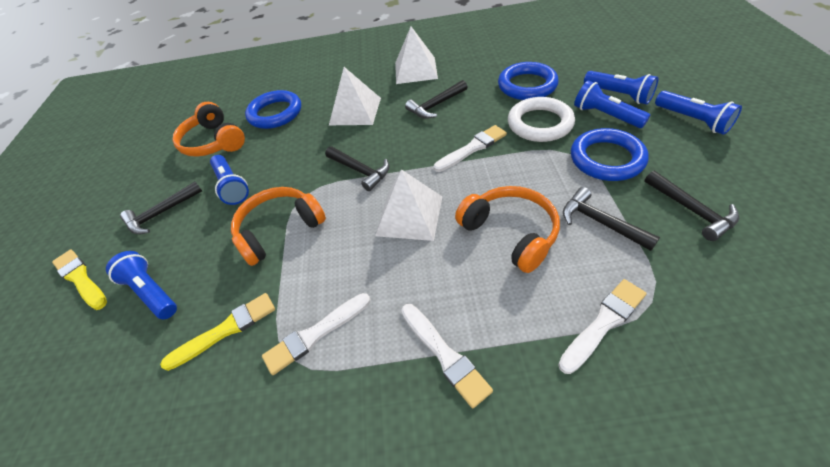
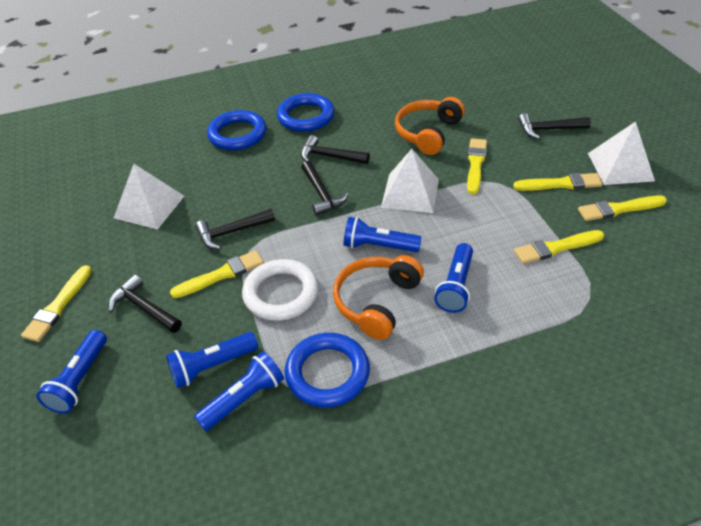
orange headphones: 3 -> 2
white brush: 4 -> 0
yellow brush: 2 -> 6

